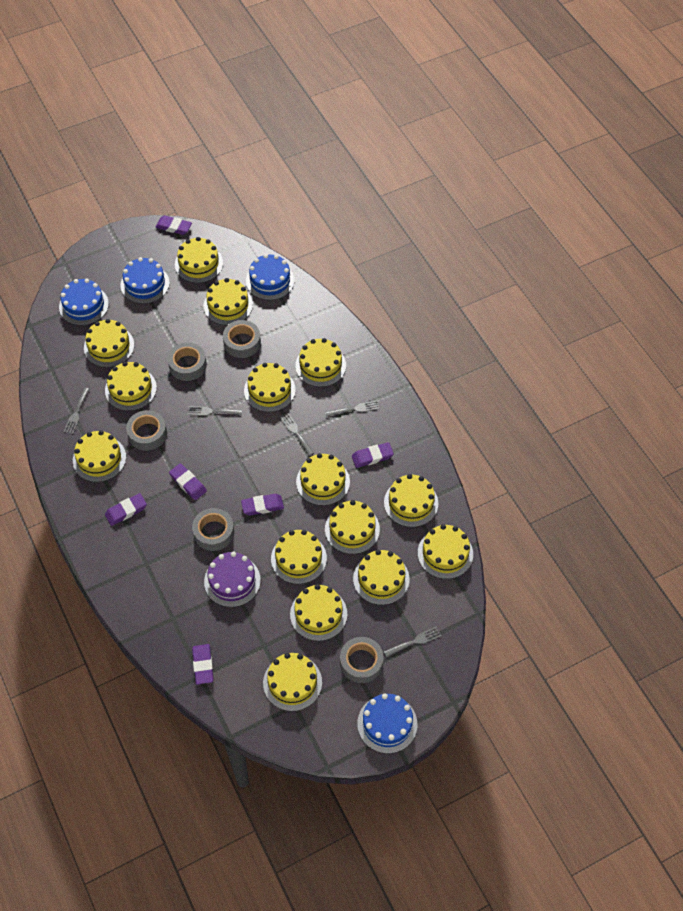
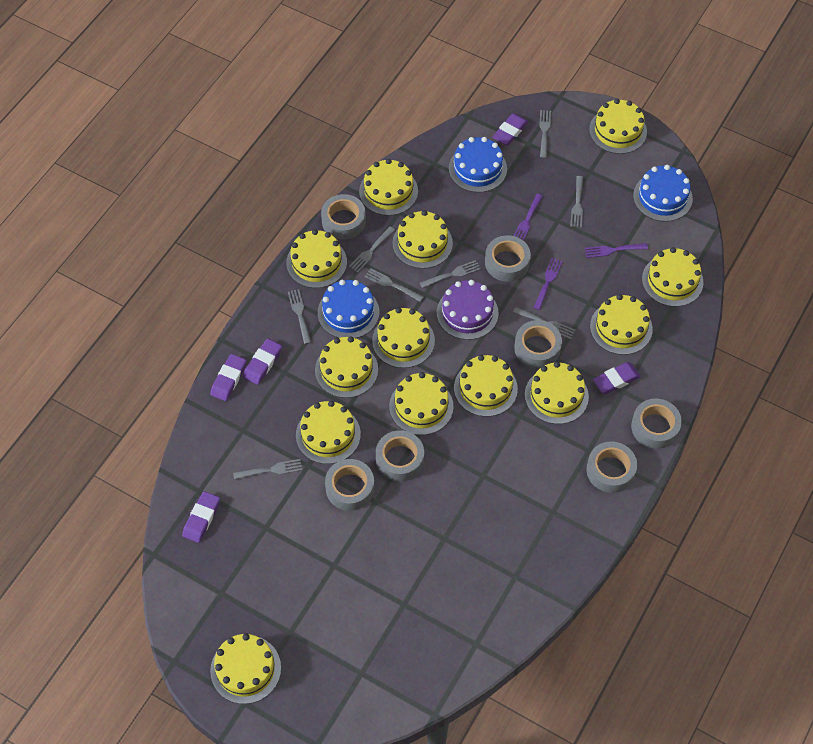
blue cake: 4 -> 3
grey fork: 5 -> 8
grey tape: 5 -> 7
purple eraser: 6 -> 5
purple fork: 0 -> 3
yellow cake: 15 -> 13

